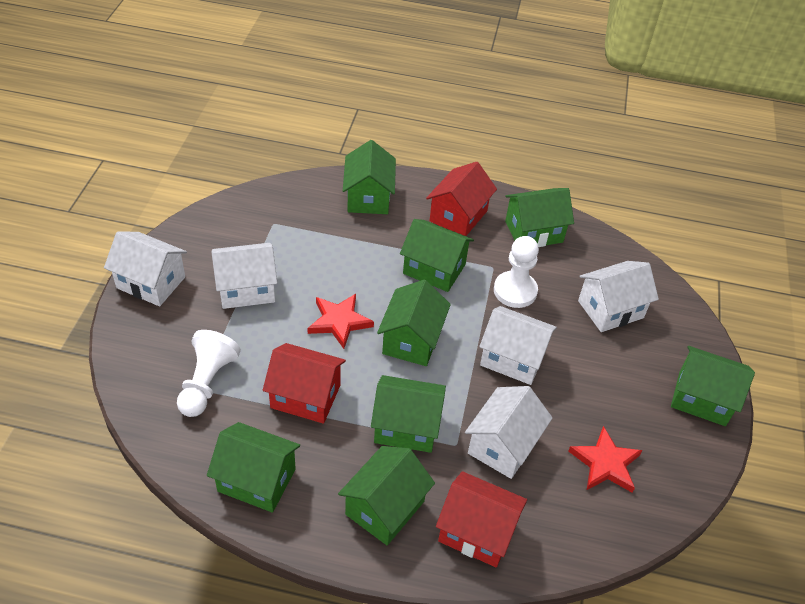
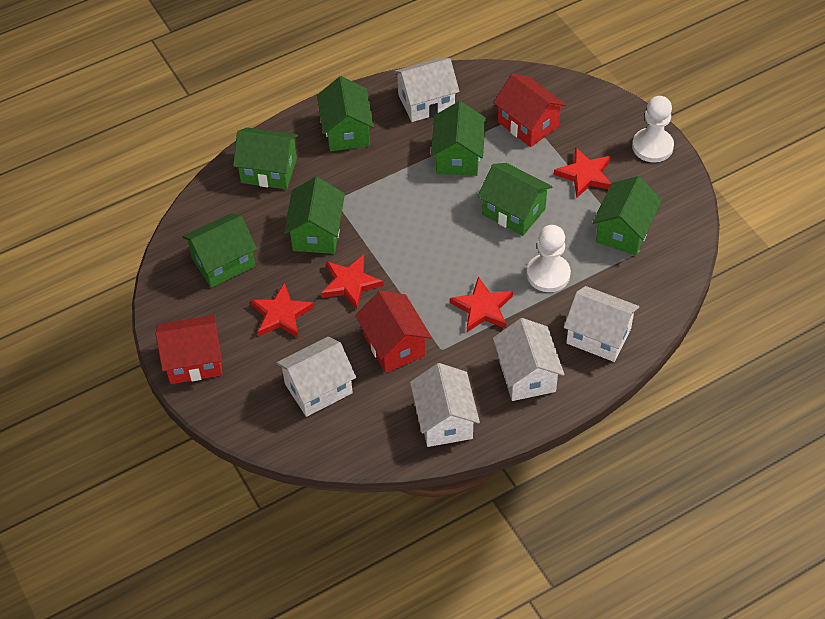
green house: 8 -> 7
red star: 2 -> 4

